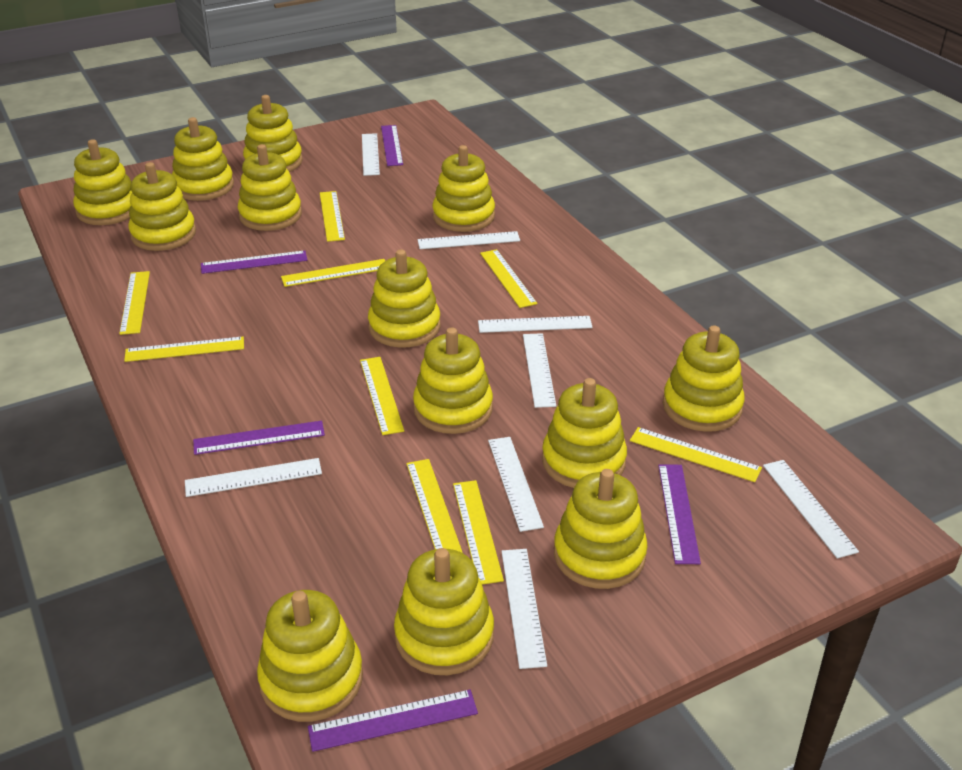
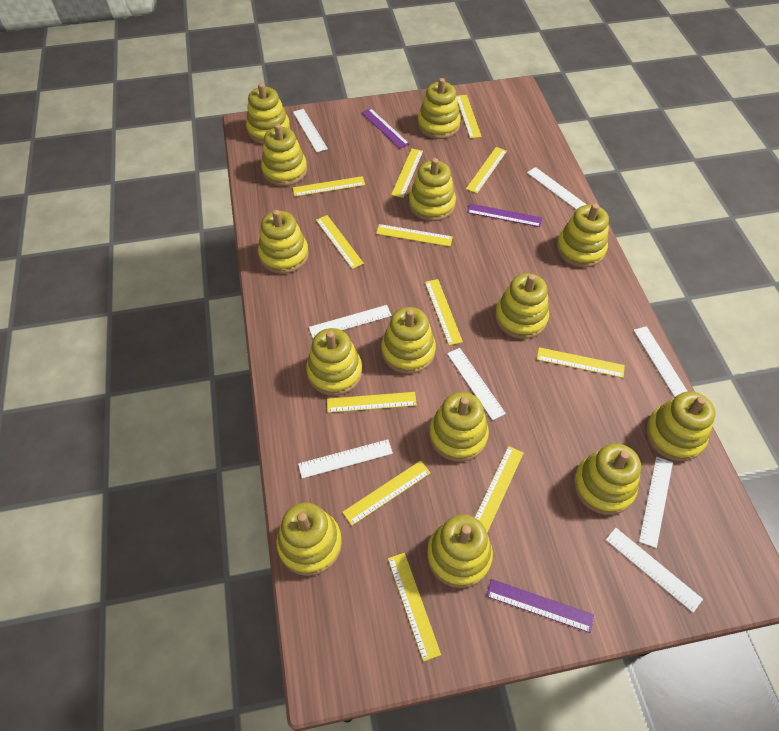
purple ruler: 5 -> 3
yellow ruler: 9 -> 12
yellow stacking toy: 13 -> 14

